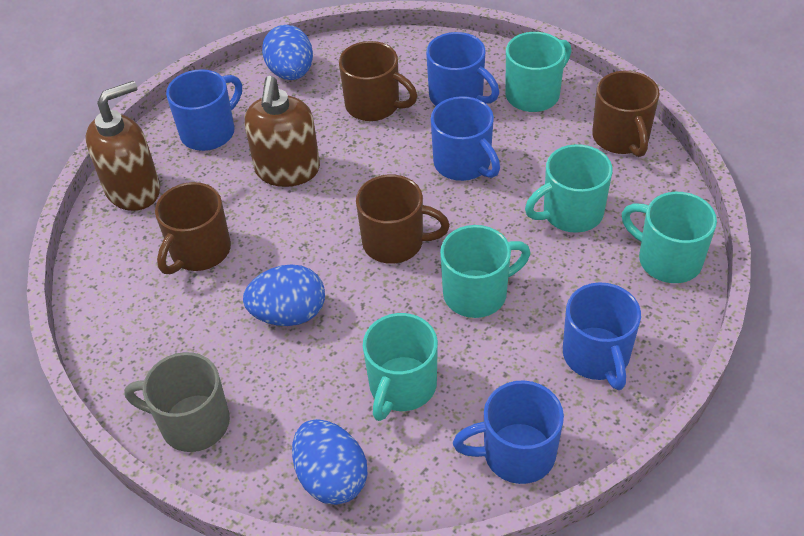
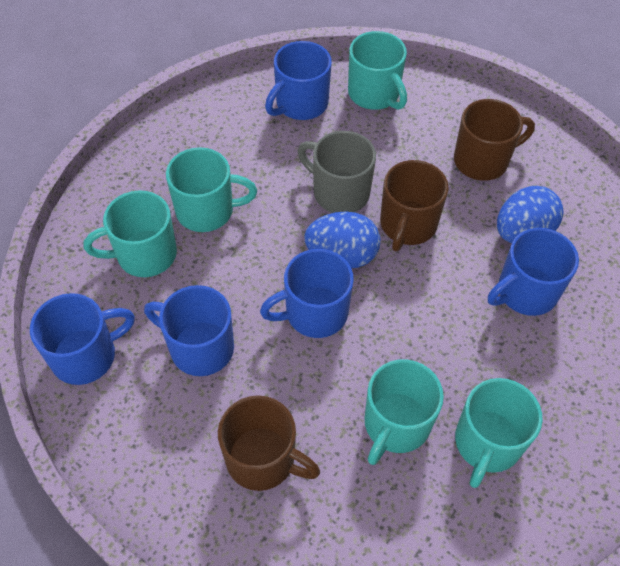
blue egg: 3 -> 2
brown mug: 4 -> 3
brown soap dispenser: 2 -> 0

